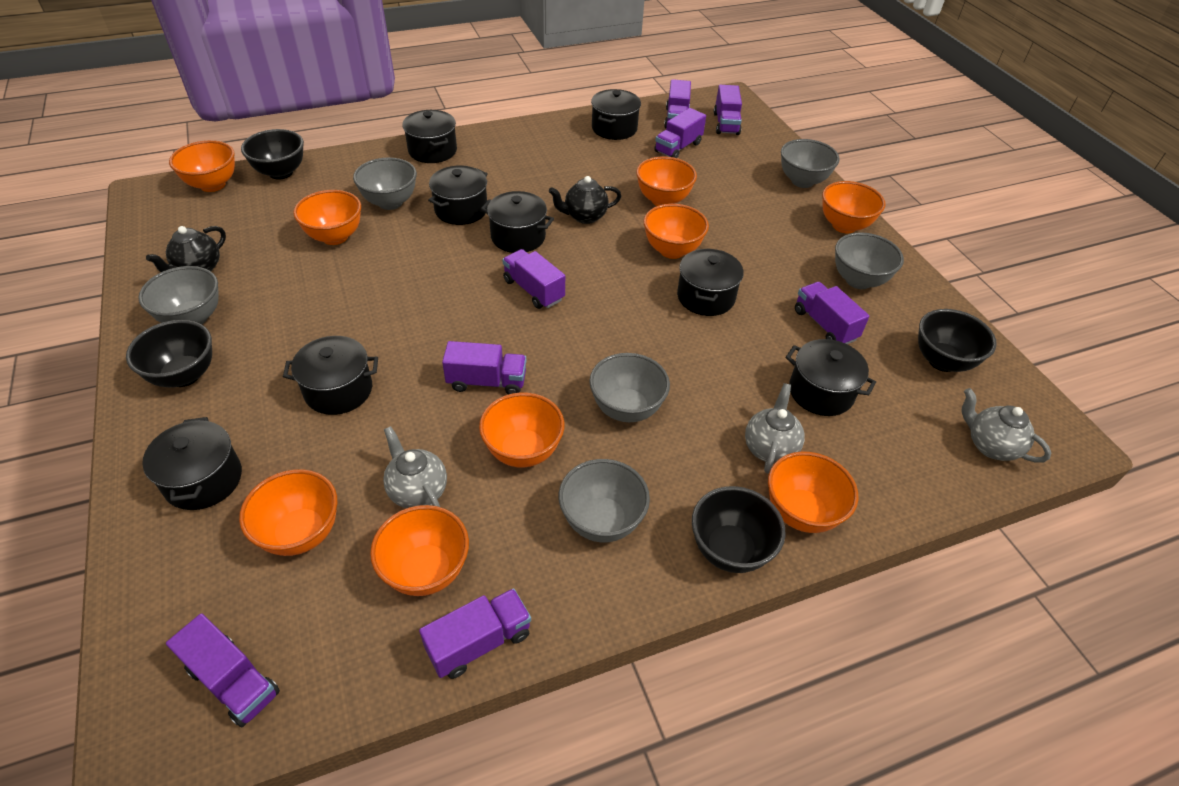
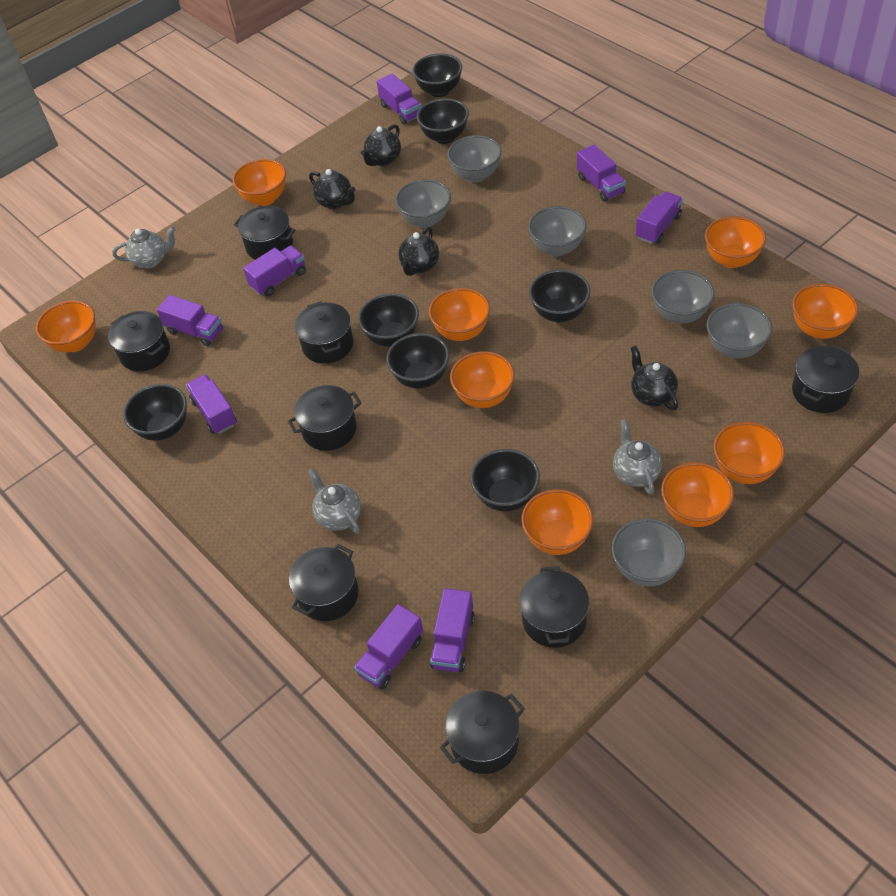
black bowl: 4 -> 7
black teapot: 2 -> 4

